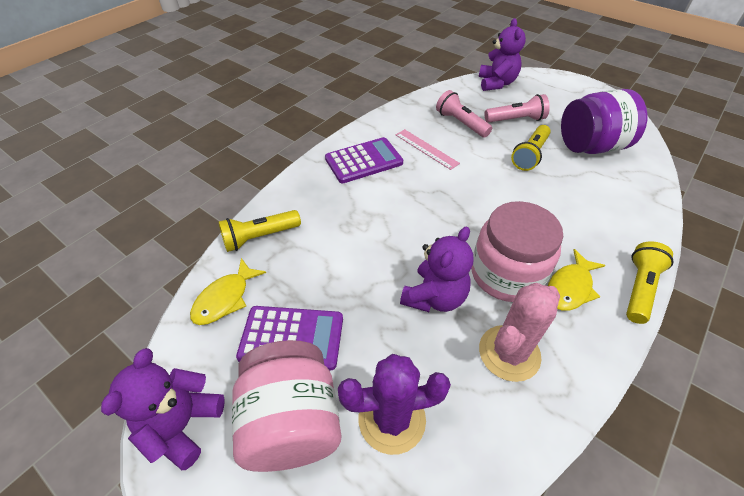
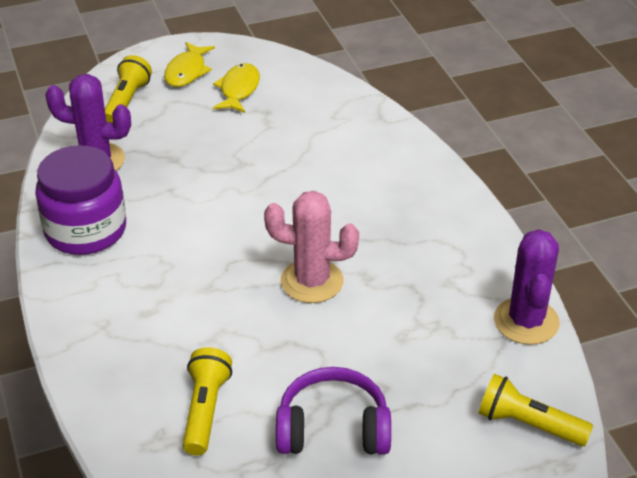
pink flashlight: 2 -> 0
pink jar: 2 -> 0
pink ruler: 1 -> 0
purple cactus: 1 -> 2
purple calculator: 2 -> 0
purple headphones: 0 -> 1
purple teddy bear: 3 -> 0

